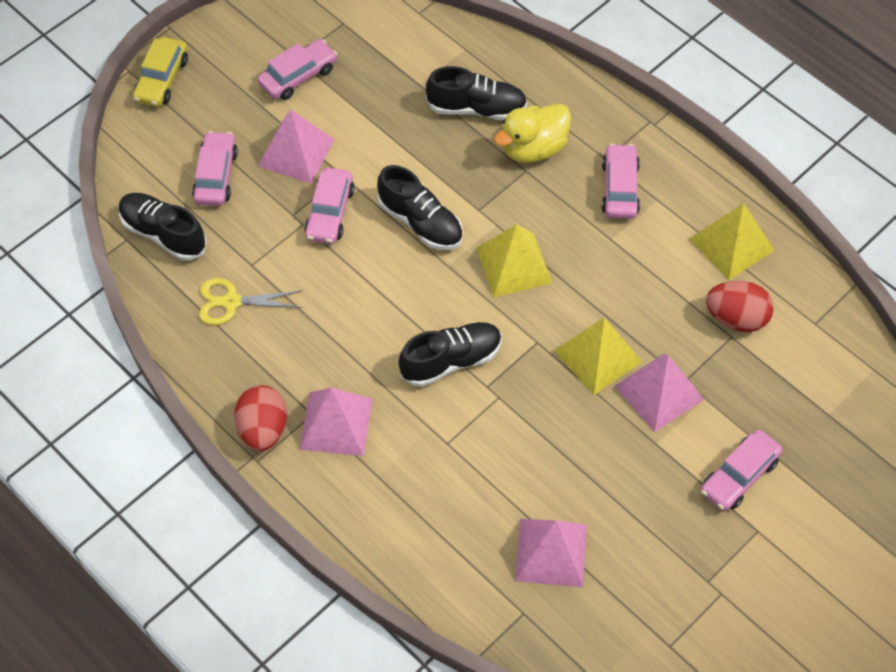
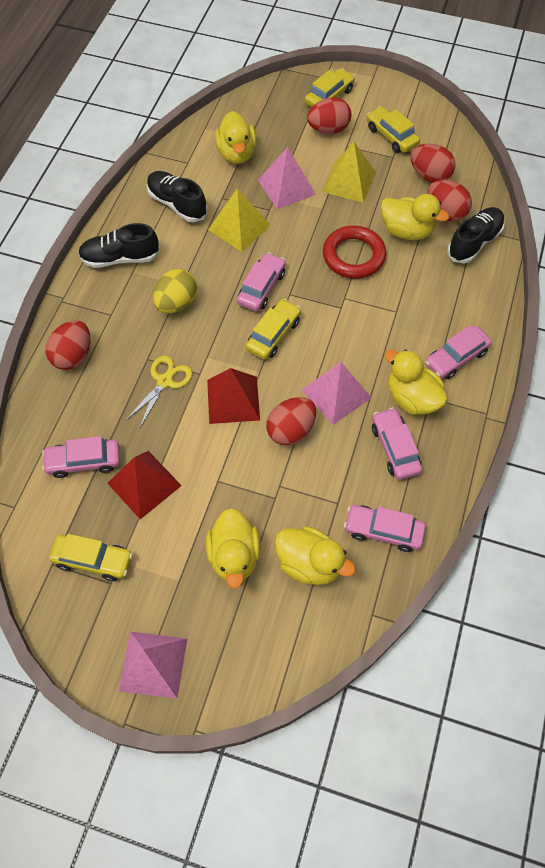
black shoe: 4 -> 3
pink pyramid: 4 -> 3
red egg: 2 -> 5
red pyramid: 0 -> 2
red ring: 0 -> 1
yellow car: 1 -> 4
yellow duck: 1 -> 5
yellow egg: 0 -> 1
yellow pyramid: 3 -> 2

